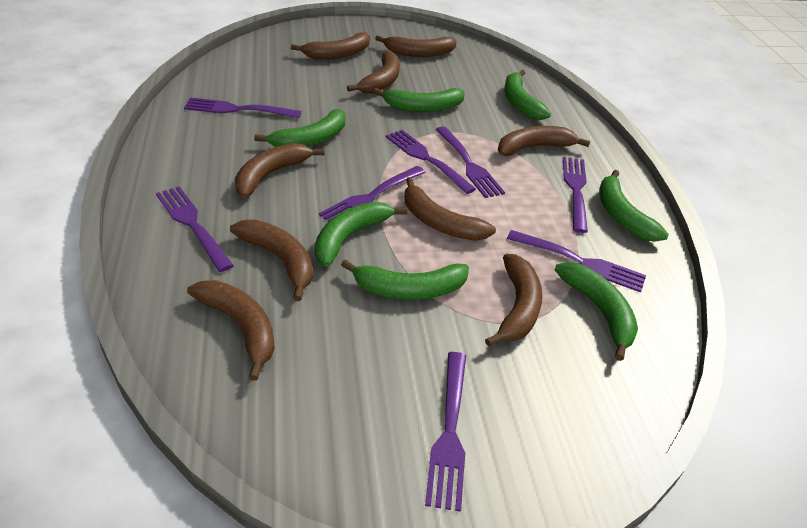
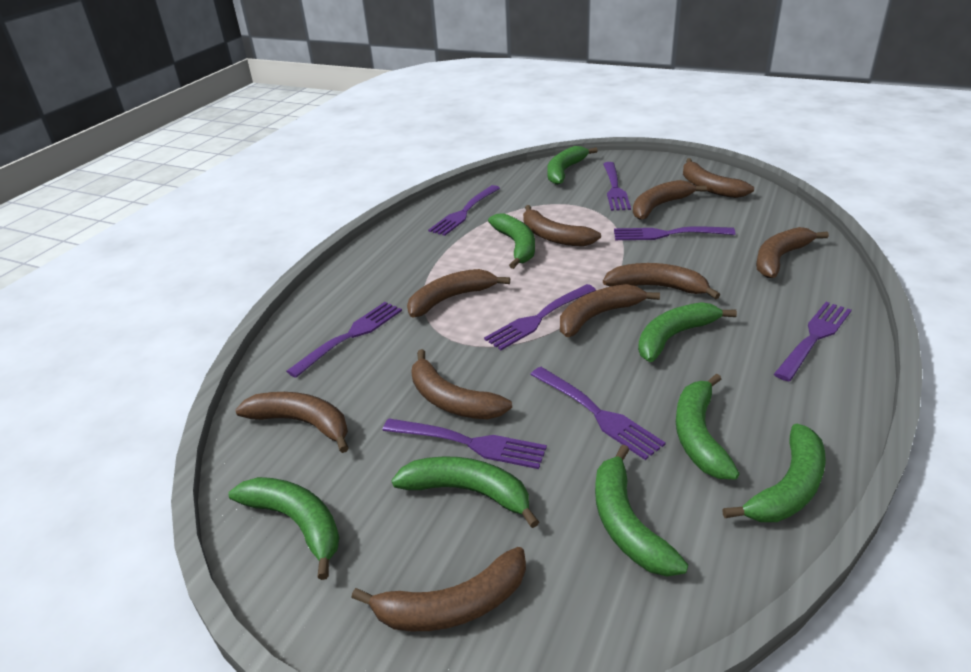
brown banana: 9 -> 10
green banana: 7 -> 8

